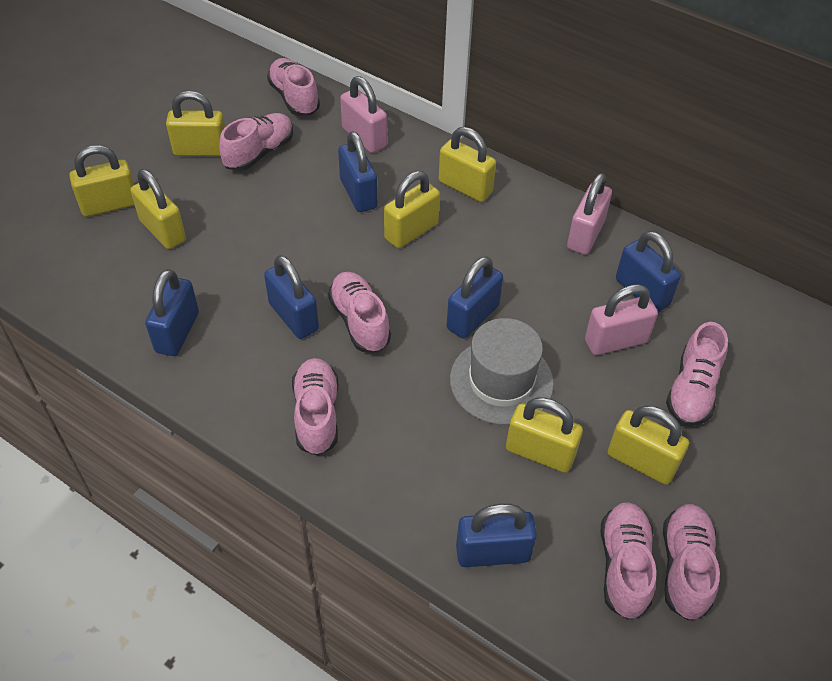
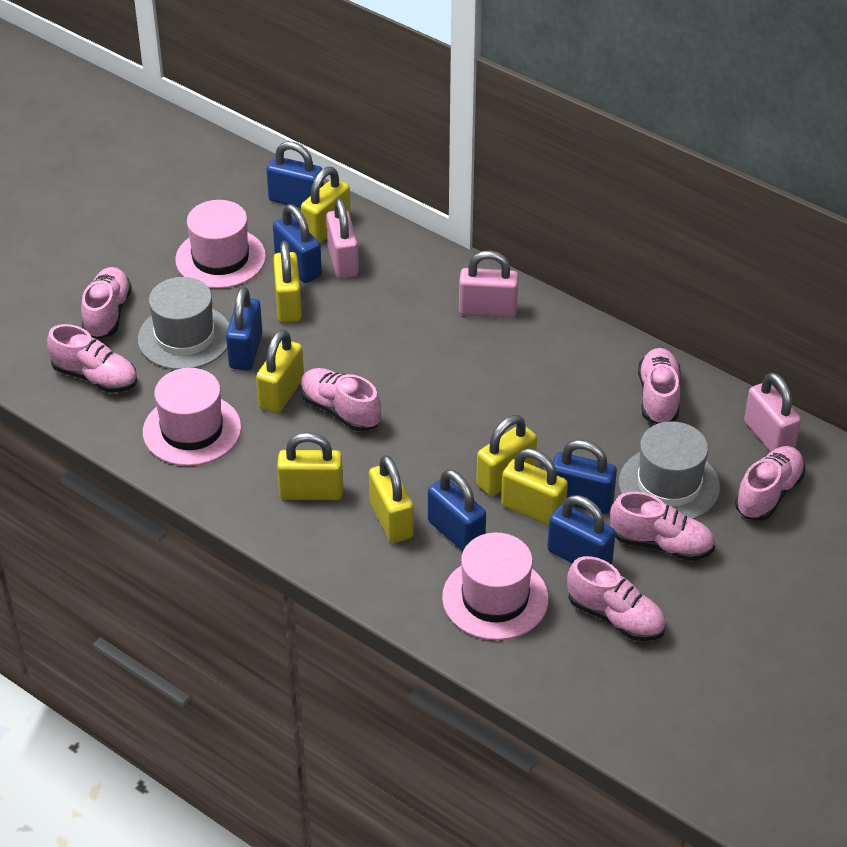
grey hat: 1 -> 2
pink hat: 0 -> 3

